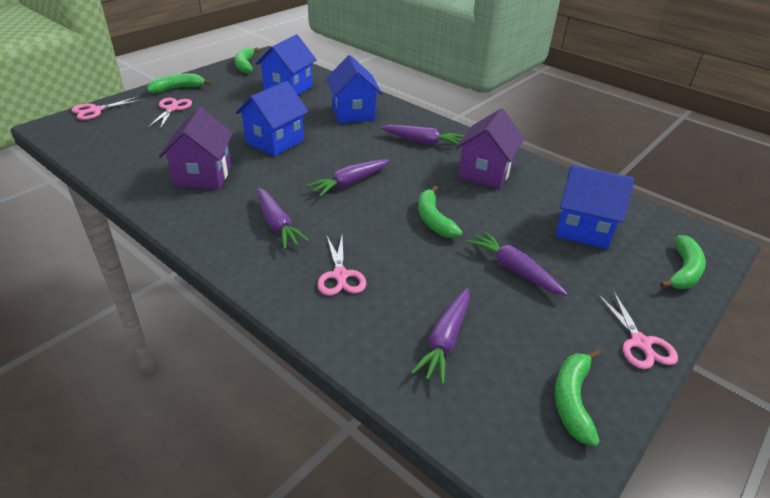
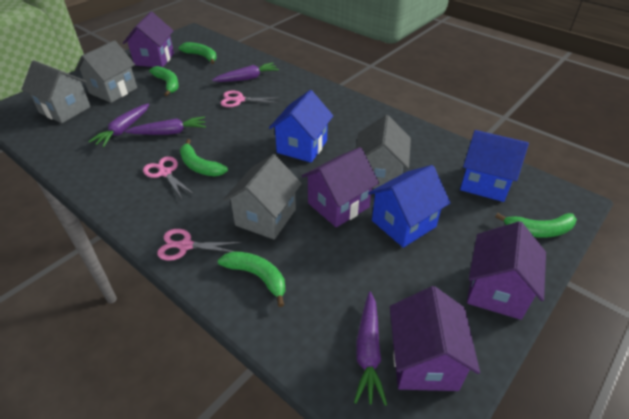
blue house: 4 -> 3
grey house: 0 -> 4
pink scissors: 4 -> 3
purple carrot: 5 -> 4
purple house: 2 -> 4

